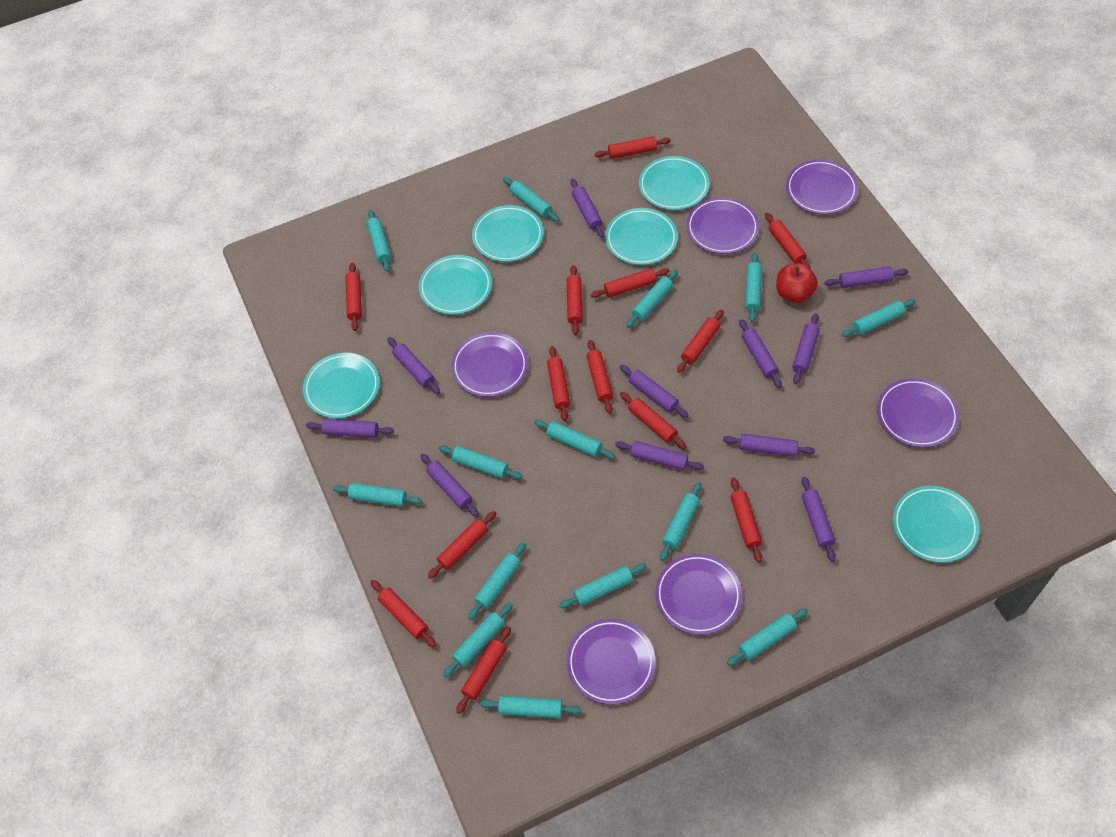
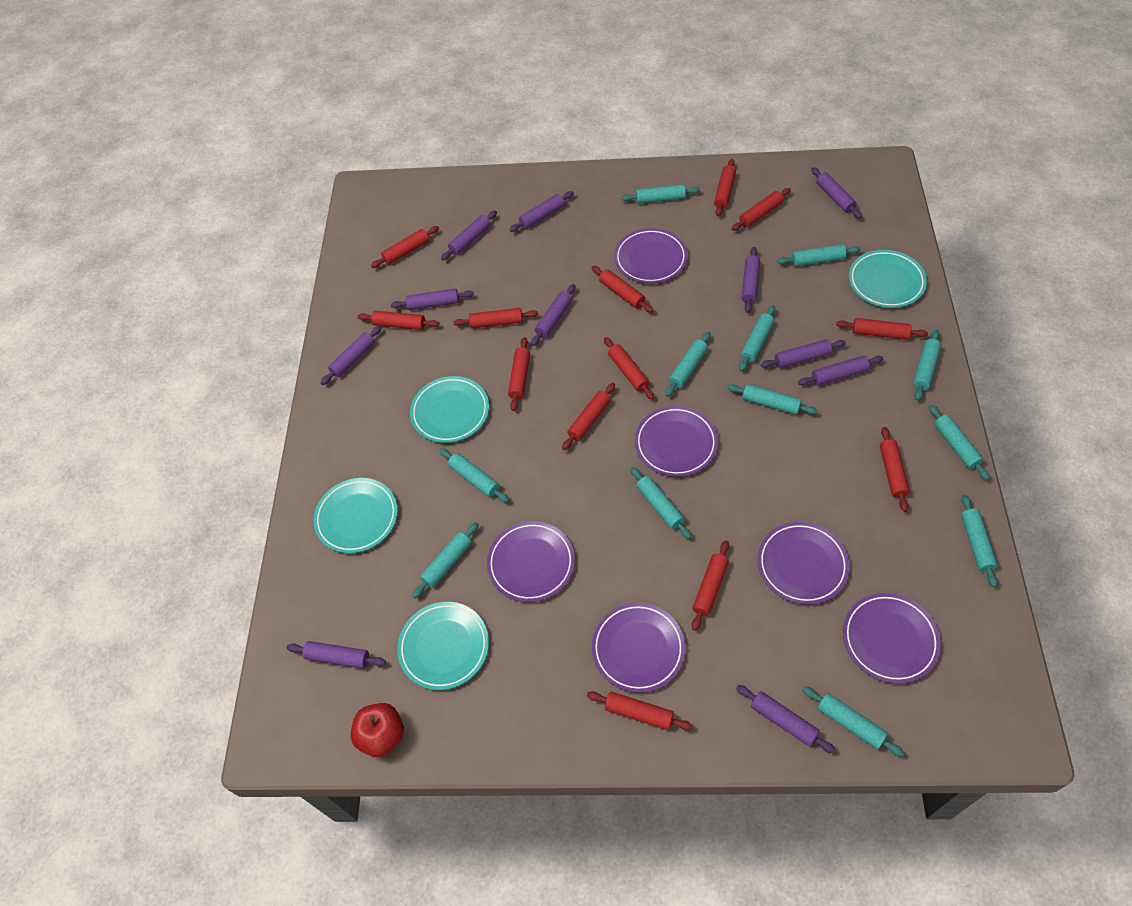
turquoise plate: 6 -> 4
turquoise rolling pin: 14 -> 12

